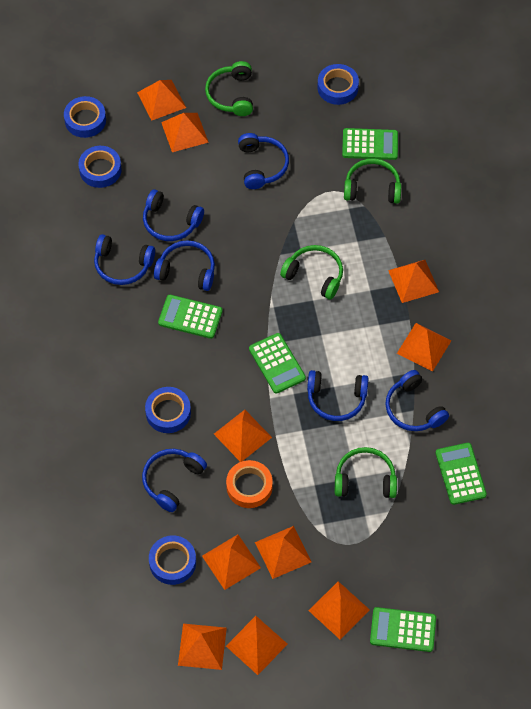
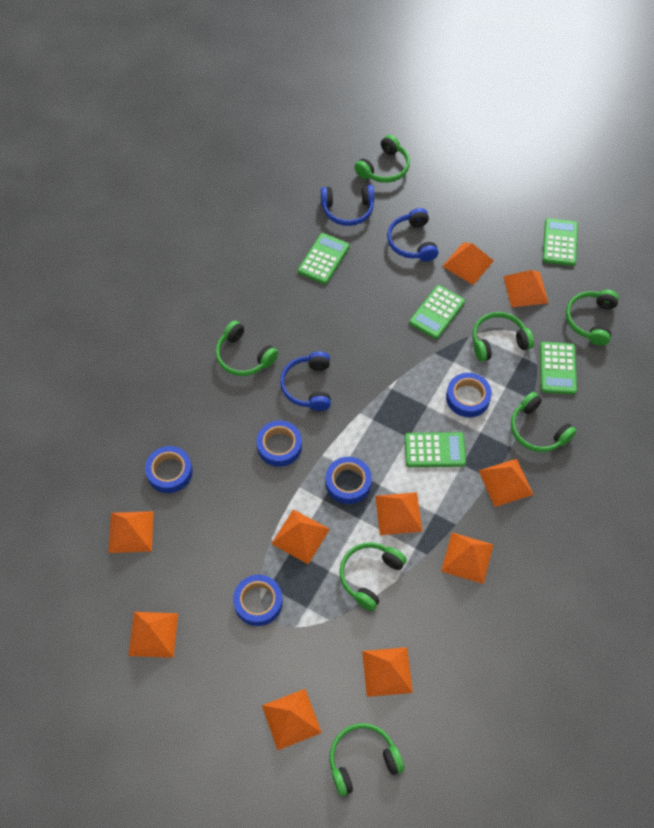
blue headphones: 7 -> 3
green headphones: 4 -> 7
orange tape: 1 -> 0

